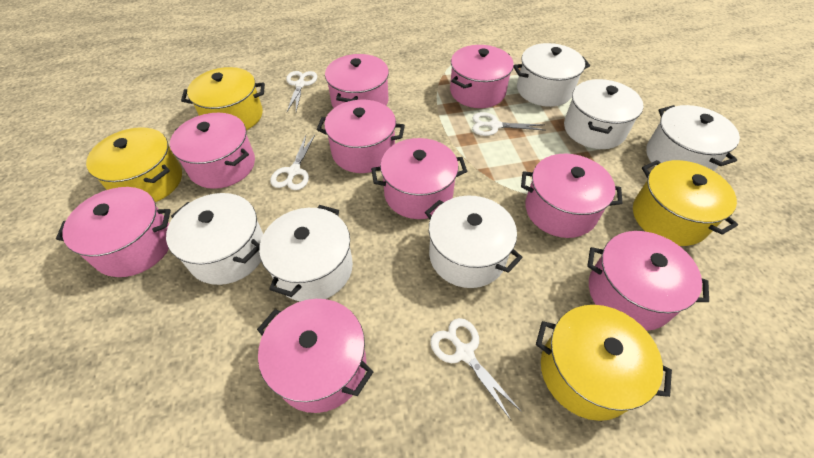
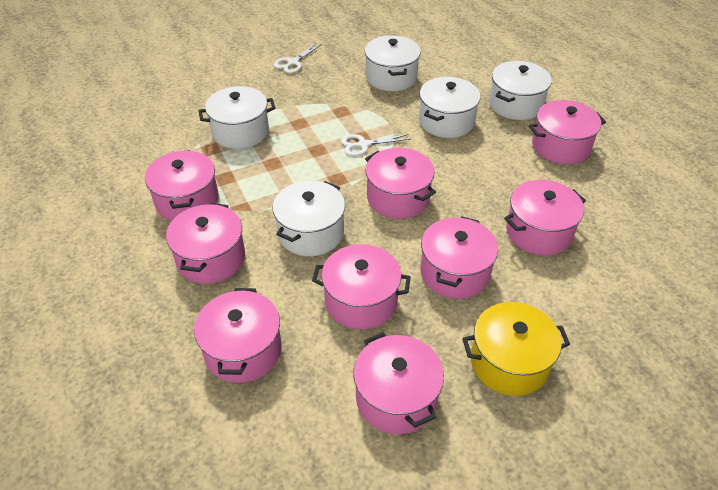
white pot: 6 -> 5
white scissors: 4 -> 2
yellow pot: 4 -> 1

